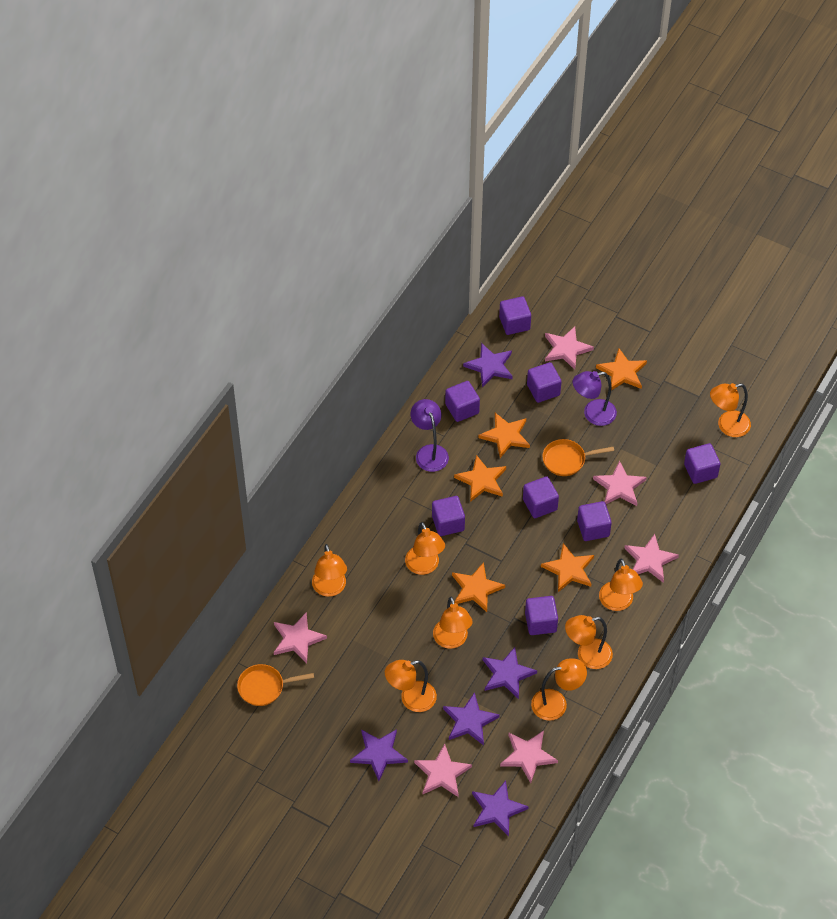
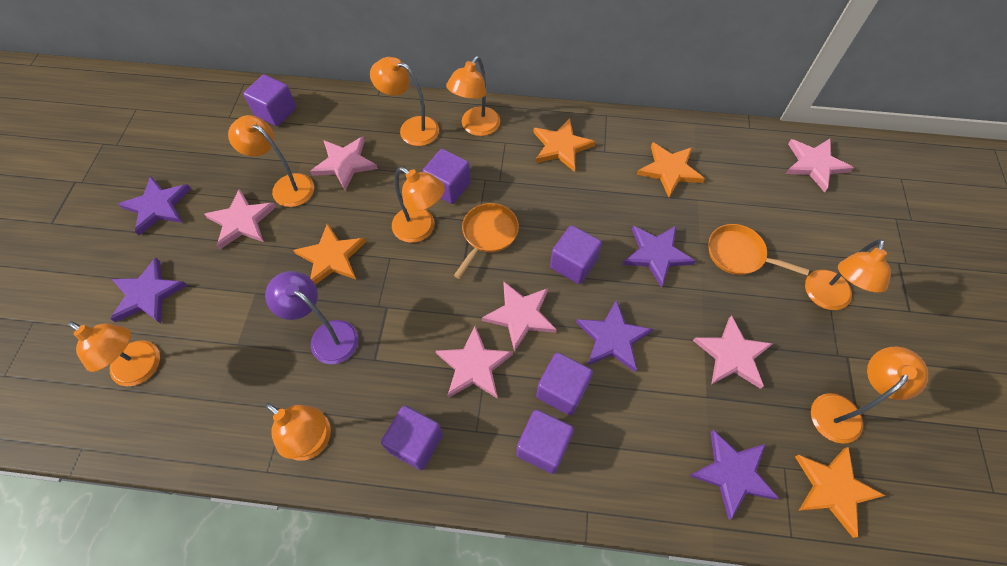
orange star: 5 -> 4
purple cube: 8 -> 6
purple lamp: 2 -> 1

